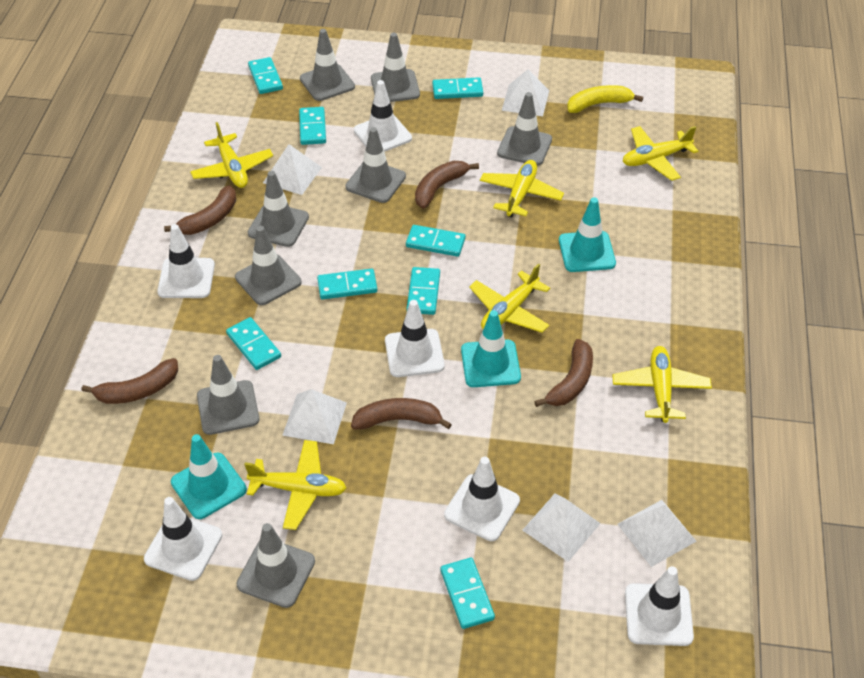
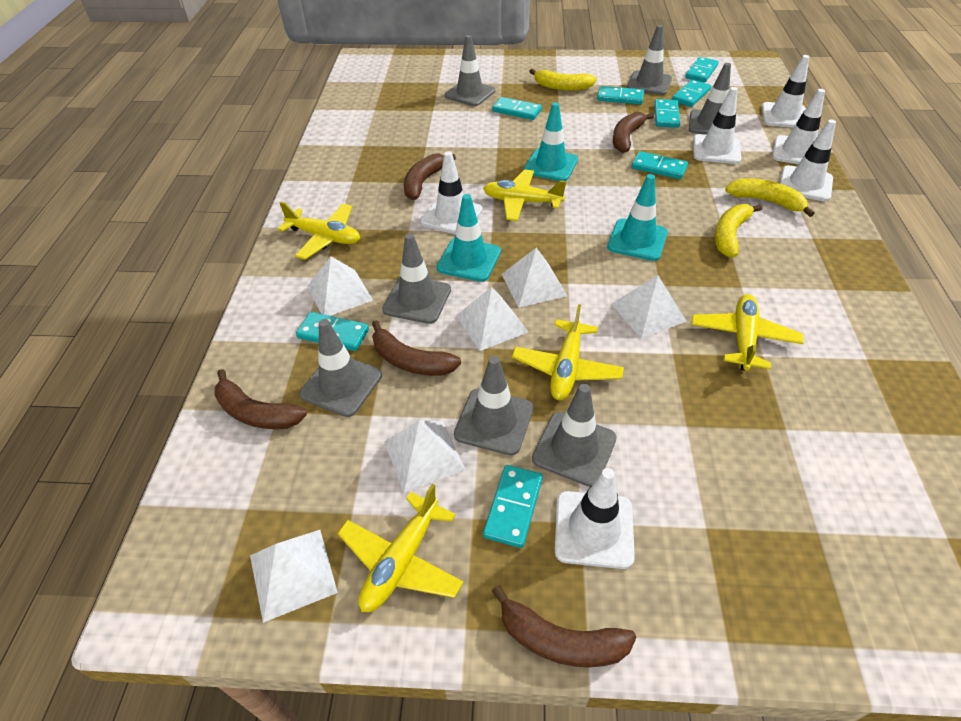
grey traffic cone: 8 -> 7
white pyramid: 5 -> 6
yellow banana: 1 -> 3
yellow plane: 6 -> 5

